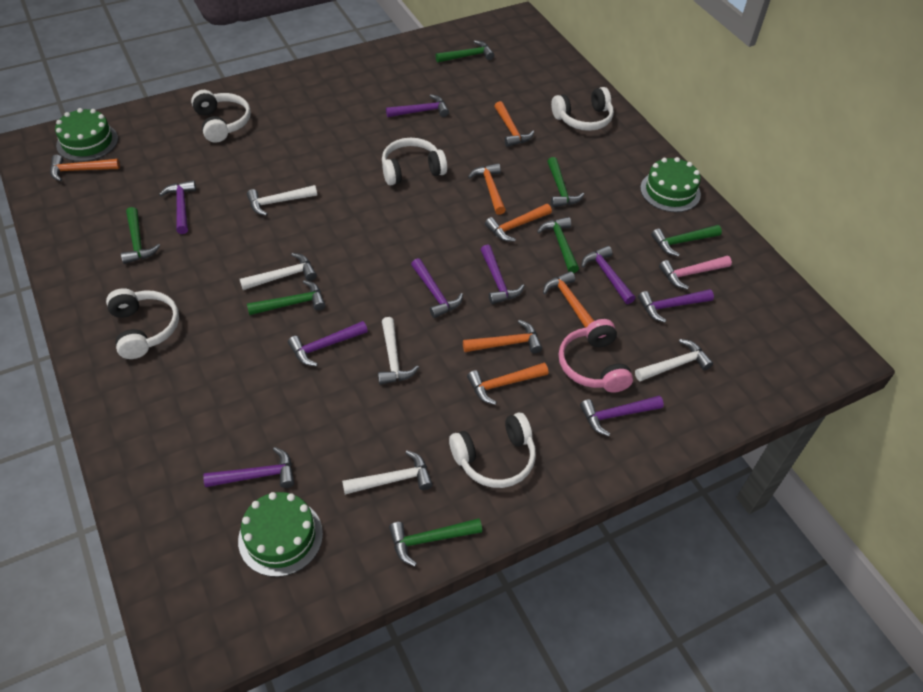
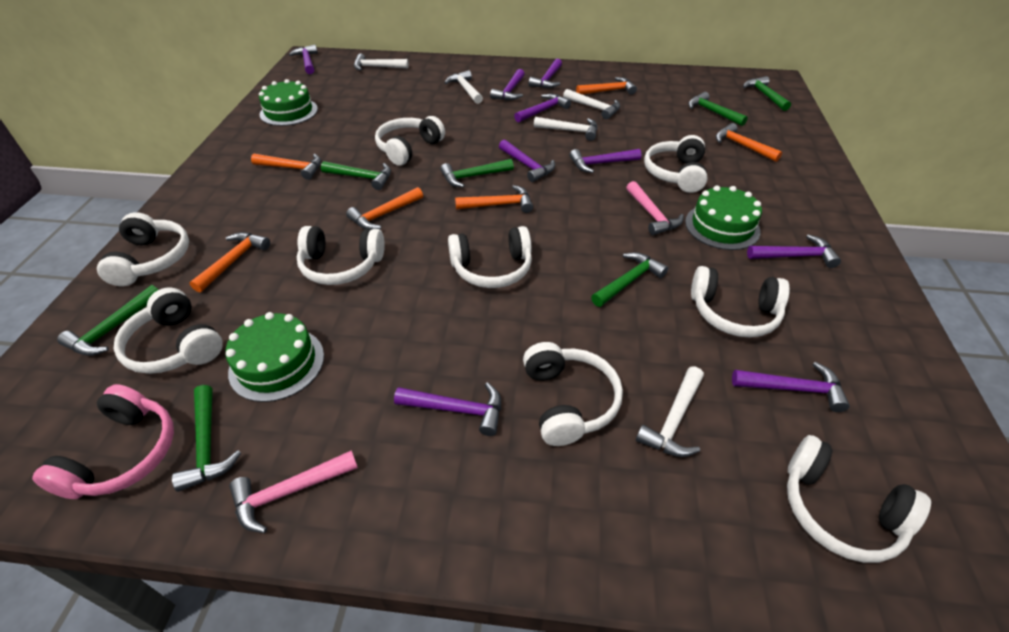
orange hammer: 7 -> 6
pink hammer: 1 -> 2
white headphones: 5 -> 9

